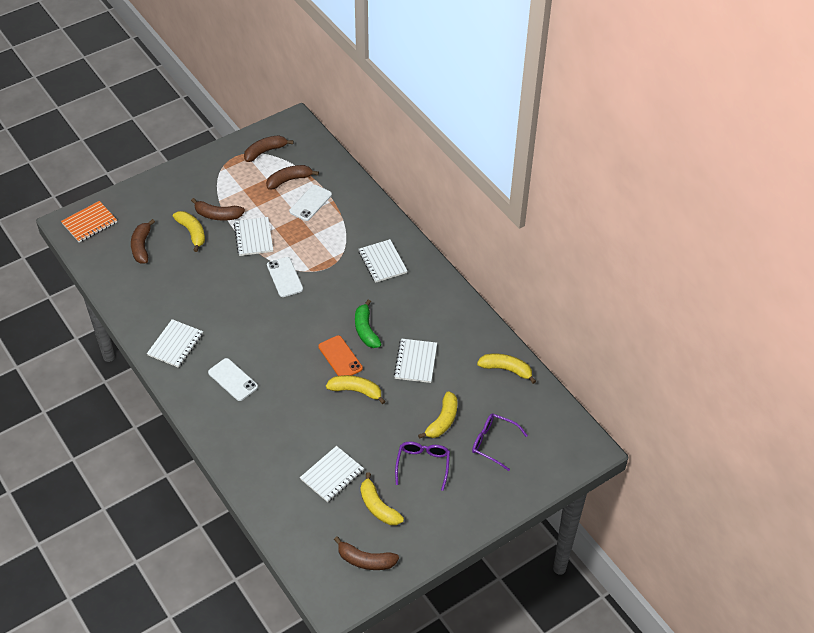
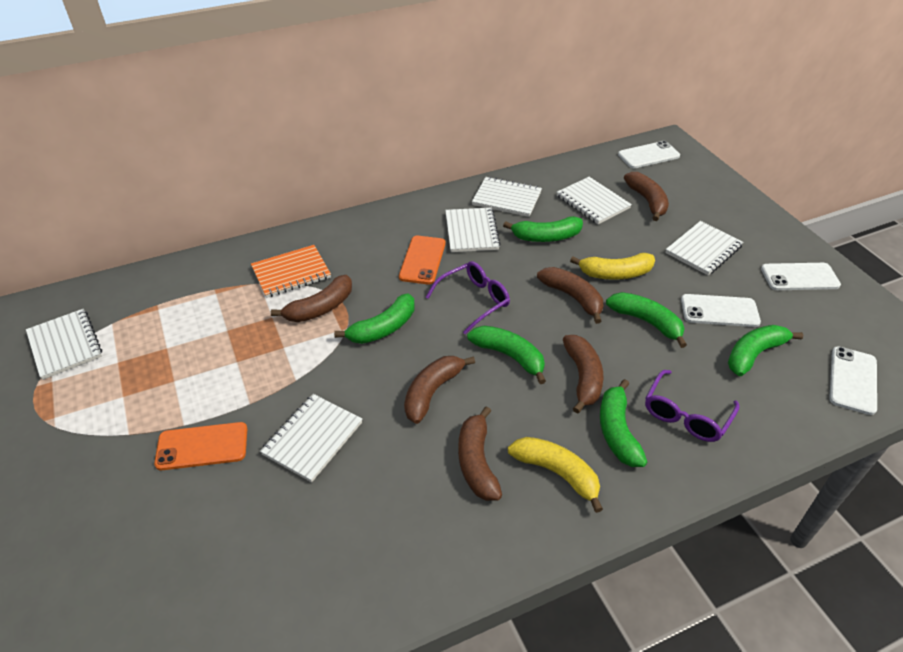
brown banana: 5 -> 6
green banana: 1 -> 6
orange phone: 1 -> 2
white notebook: 5 -> 6
white phone: 3 -> 4
yellow banana: 5 -> 2

